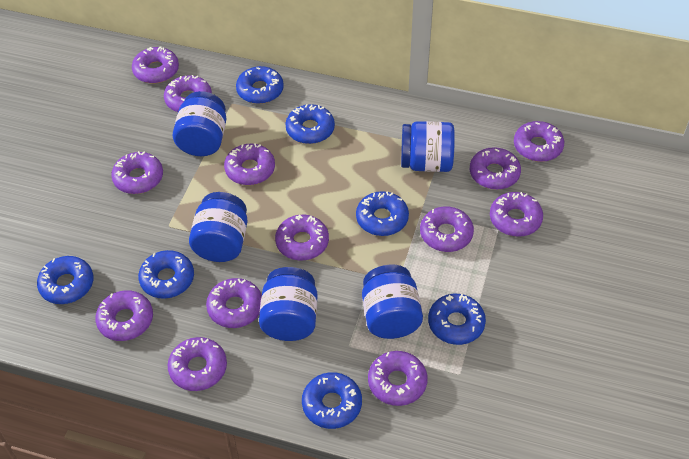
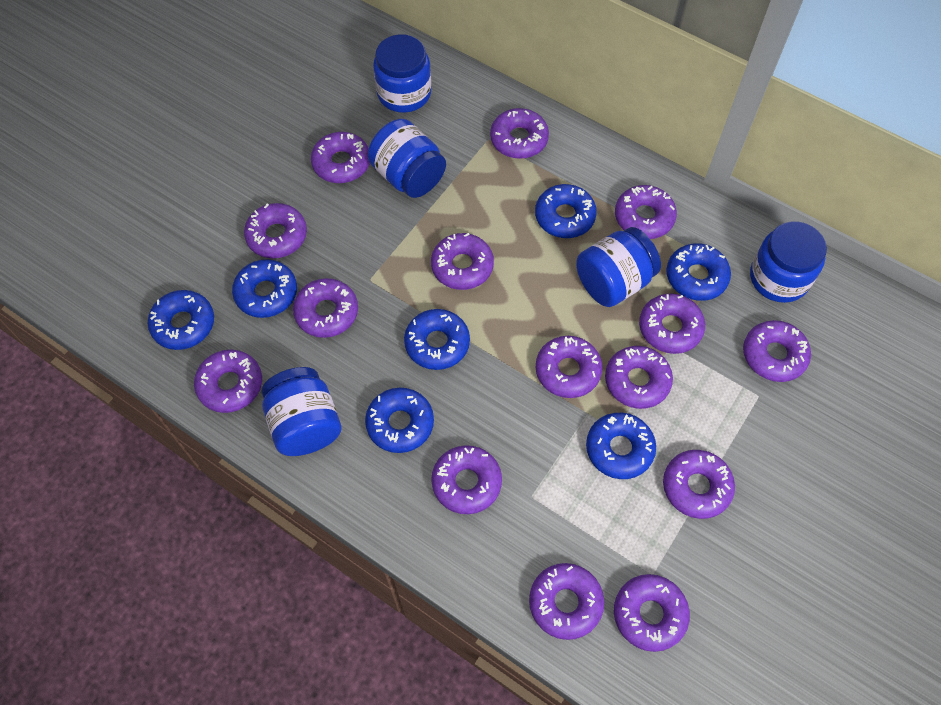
purple donut: 13 -> 15

